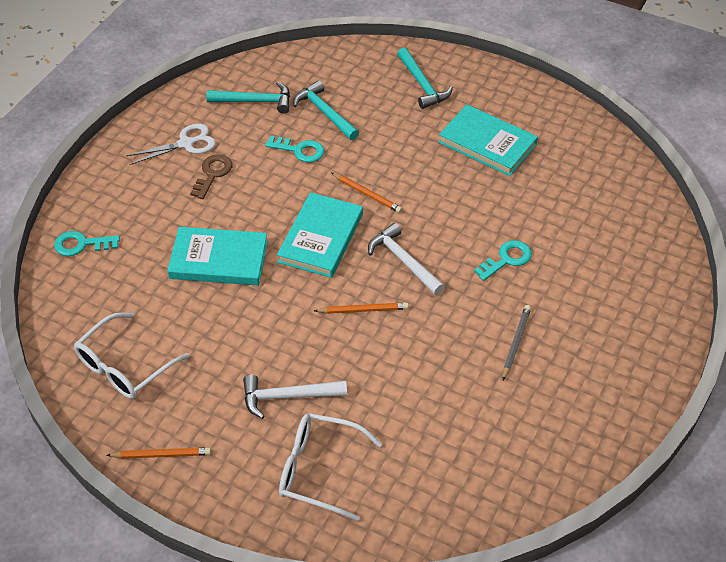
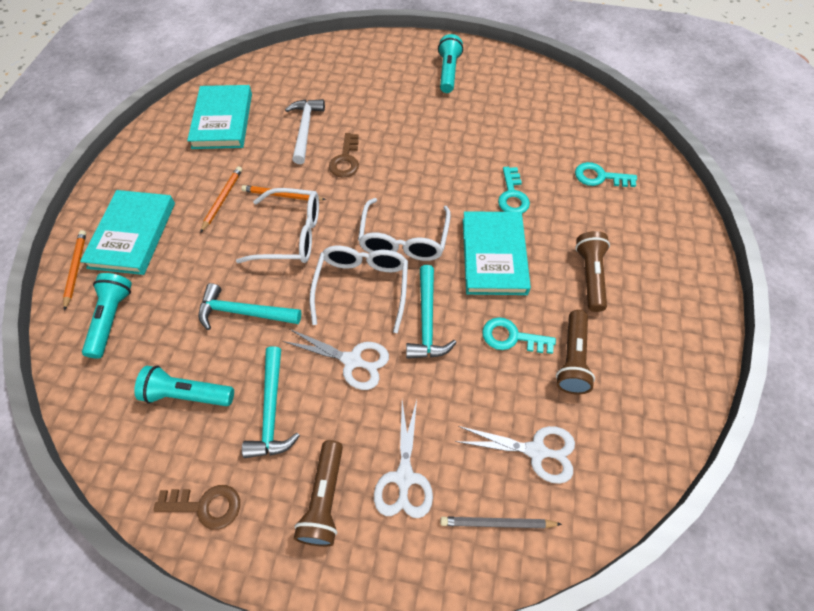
brown flashlight: 0 -> 3
brown key: 1 -> 2
turquoise flashlight: 0 -> 3
white glasses: 2 -> 3
white hammer: 2 -> 1
white scissors: 1 -> 3

